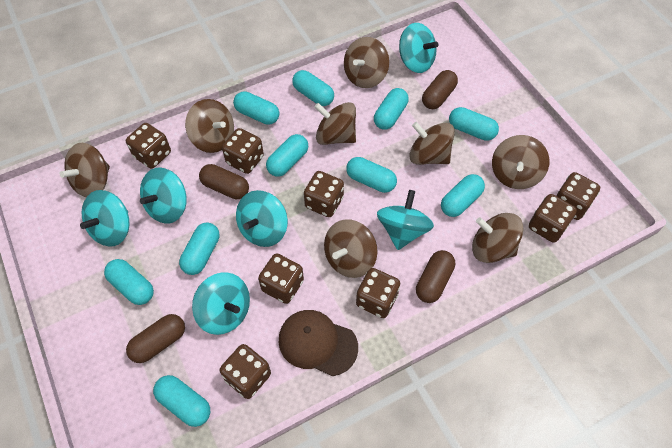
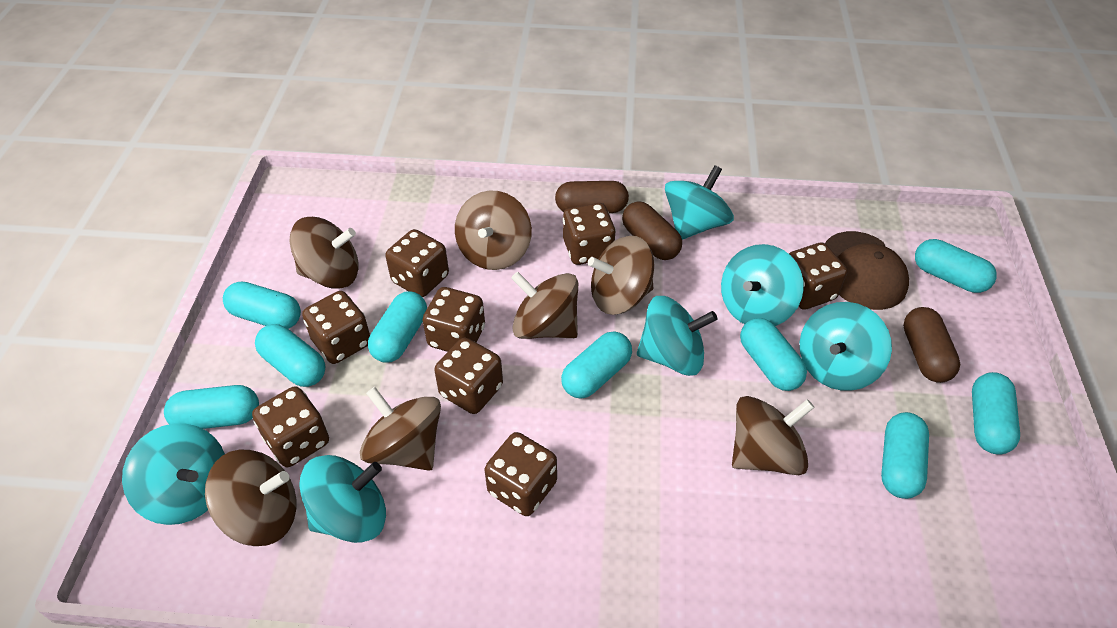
brown capsule: 4 -> 3
brown spinning top: 8 -> 7
turquoise capsule: 10 -> 9

